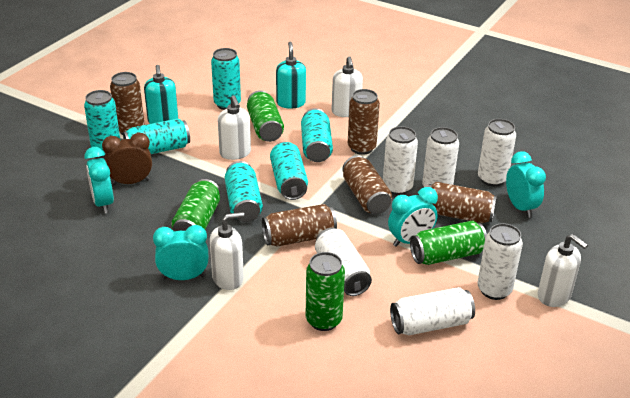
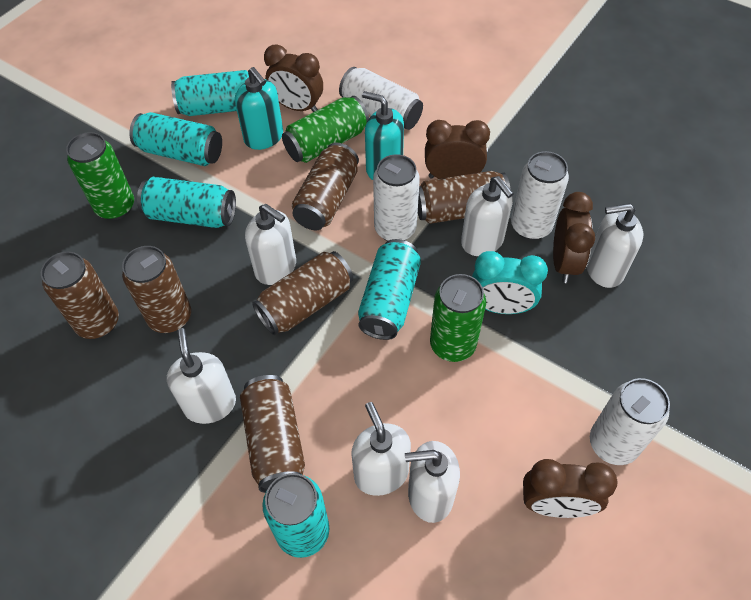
brown can: 5 -> 6
brown clock: 1 -> 4
green can: 4 -> 3
turquoise can: 6 -> 5
turquoise clock: 4 -> 1
white can: 6 -> 4
white soap dispenser: 4 -> 6

